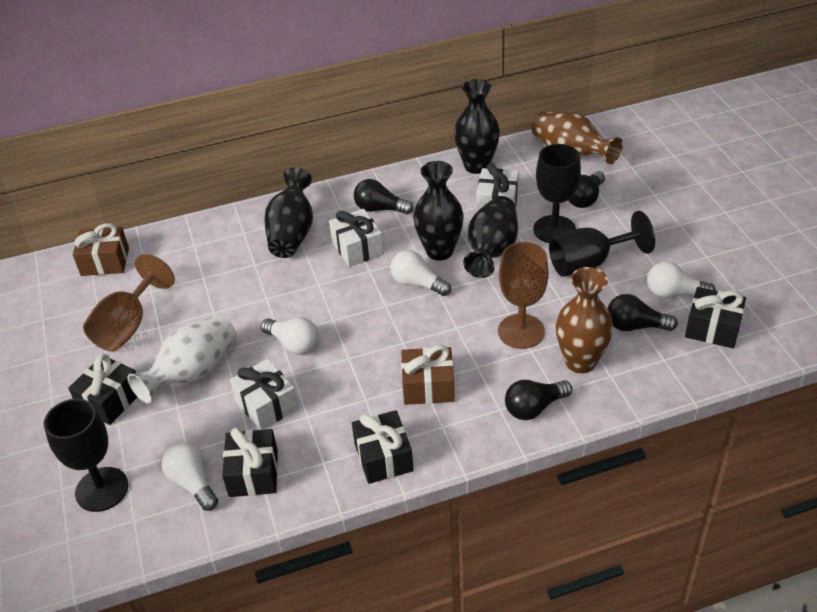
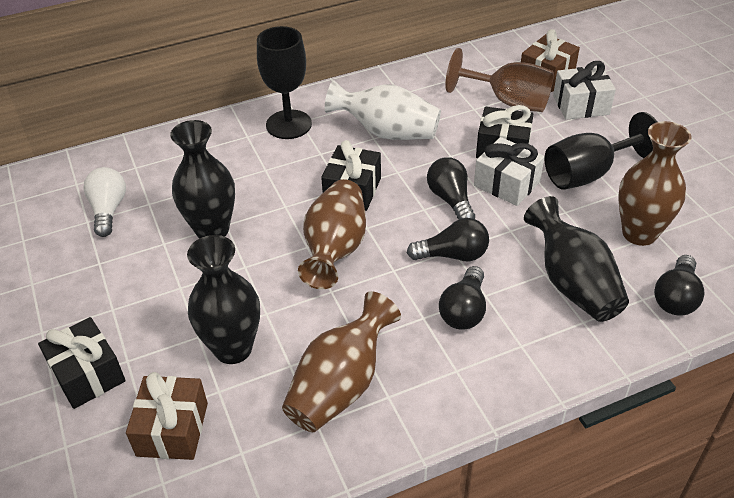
black gift: 4 -> 3
black goblet: 3 -> 2
black vase: 4 -> 3
brown goblet: 2 -> 1
brown vase: 2 -> 3
white gift: 3 -> 2
white light bulb: 4 -> 1

